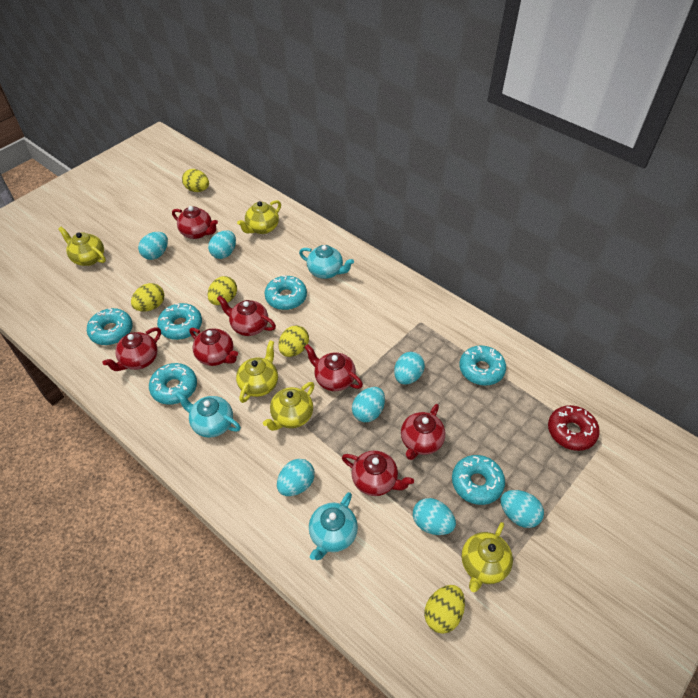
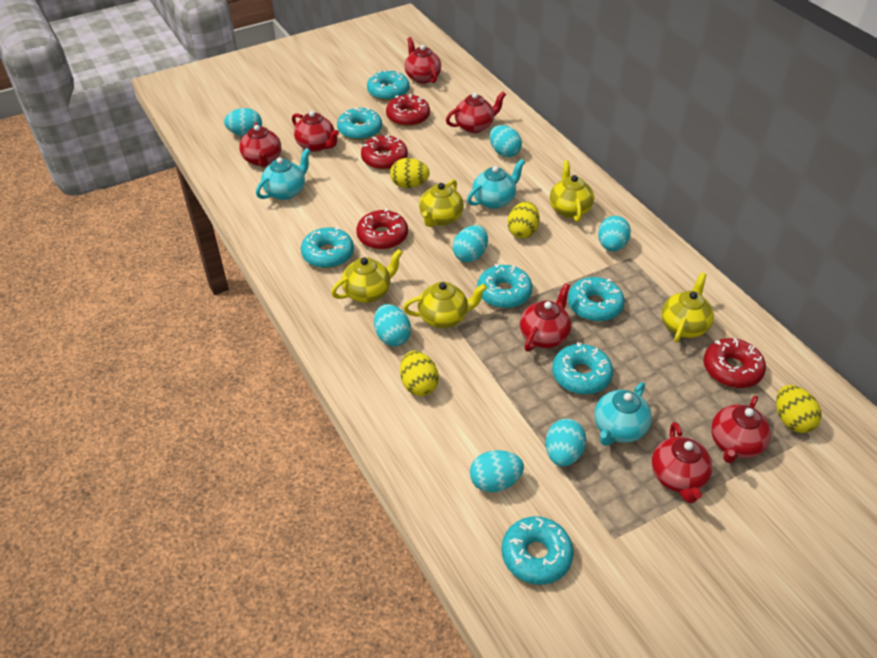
red donut: 1 -> 4
turquoise donut: 6 -> 7
yellow egg: 5 -> 4

